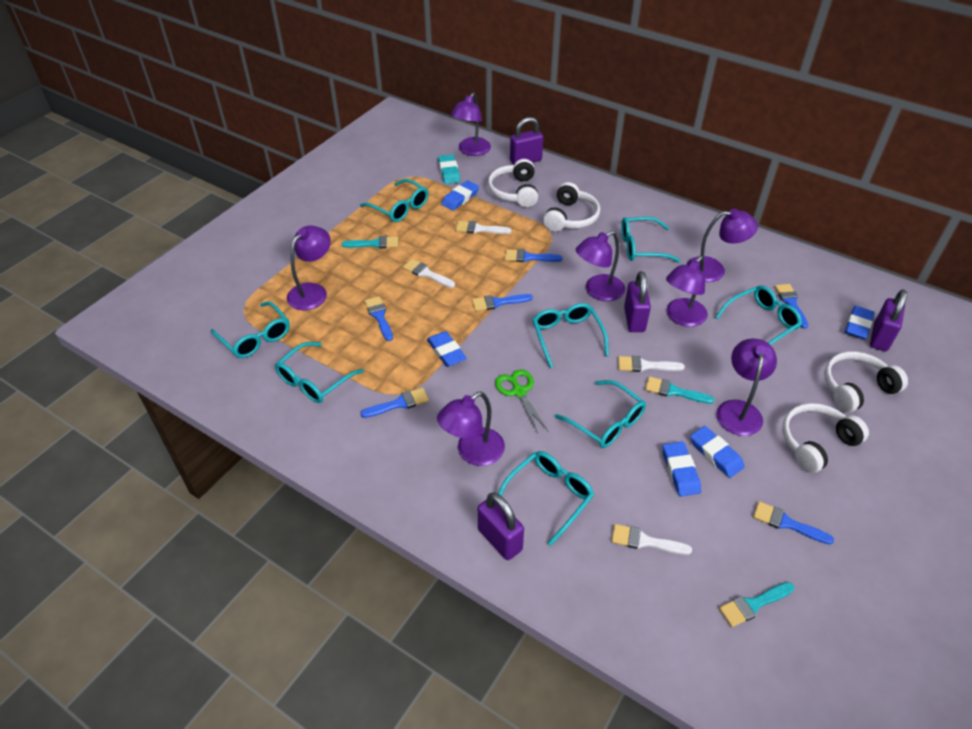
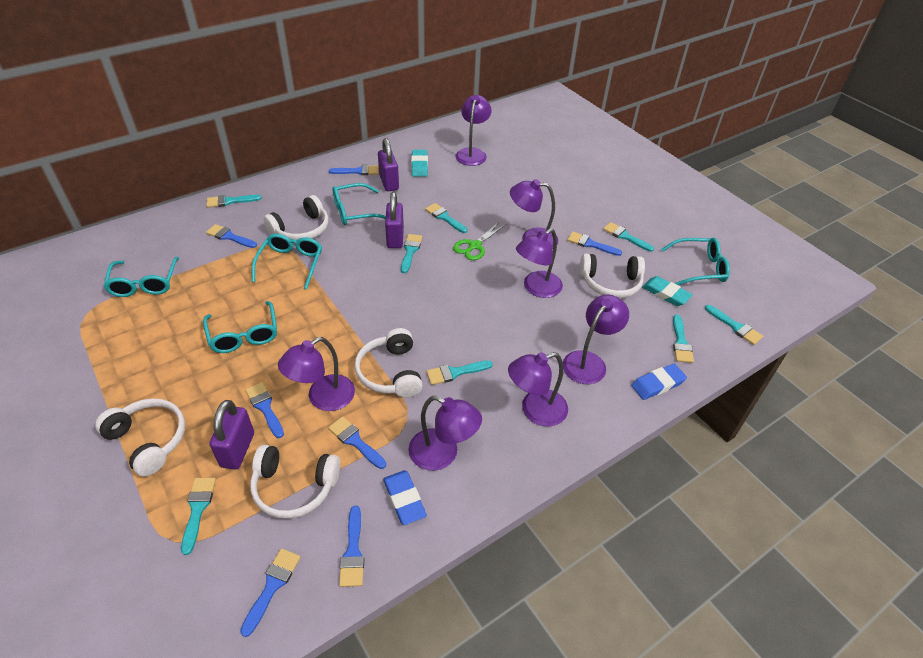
blue brush: 6 -> 7
blue eraser: 5 -> 2
purple padlock: 4 -> 3
turquoise brush: 3 -> 8
turquoise eraser: 1 -> 2
turquoise glasses: 8 -> 5
white brush: 4 -> 0
white headphones: 4 -> 5

